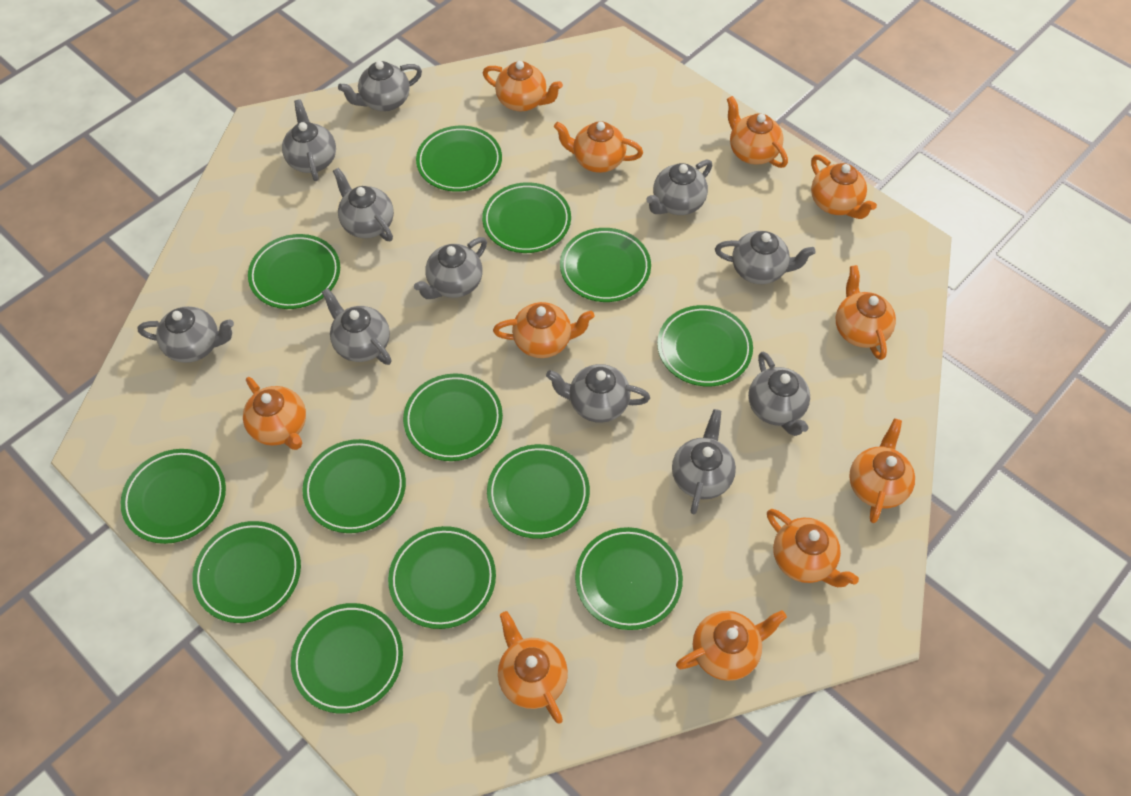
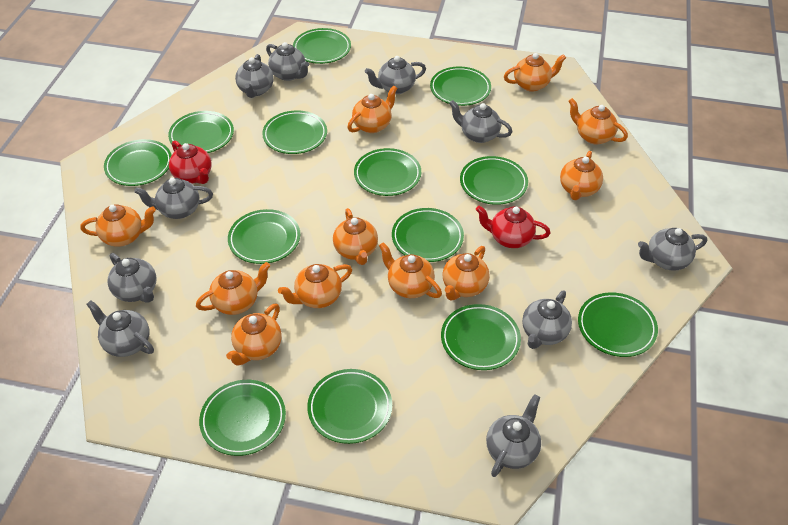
grey teapot: 11 -> 10
red teapot: 0 -> 2

